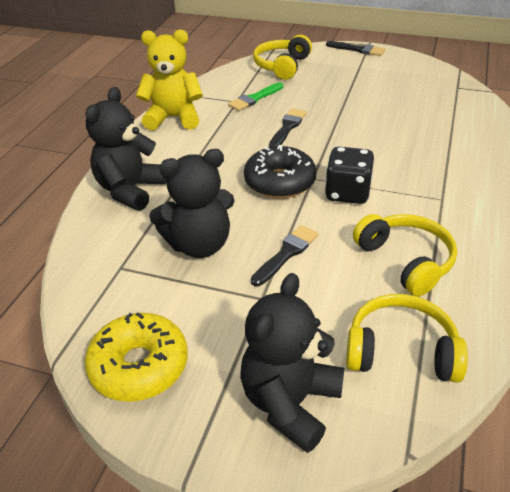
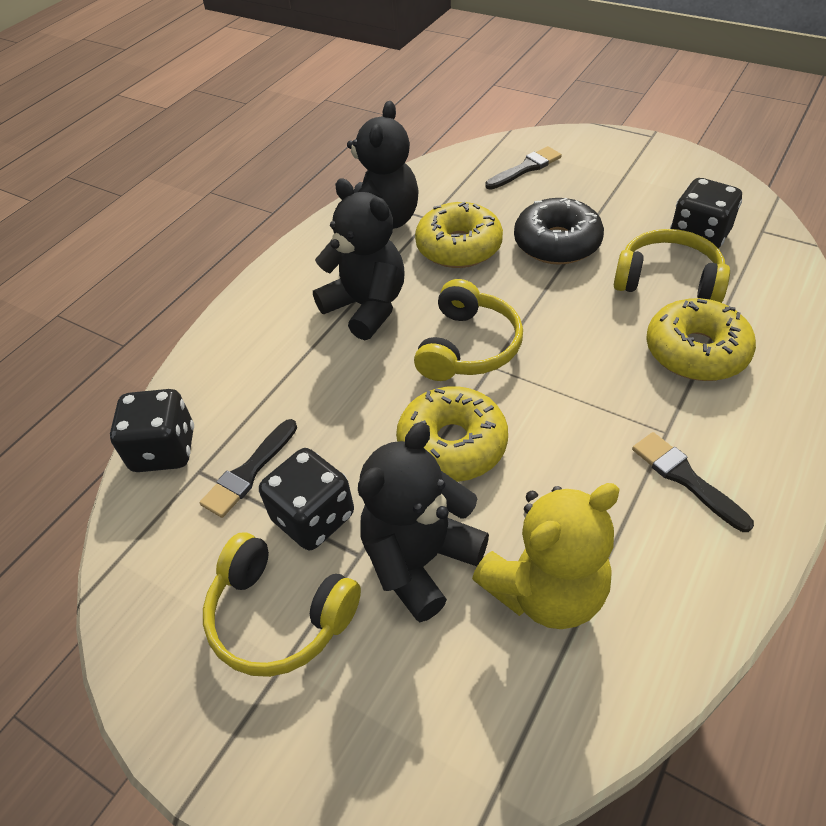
black dice: 1 -> 3
green brush: 1 -> 0
yellow donut: 1 -> 3

